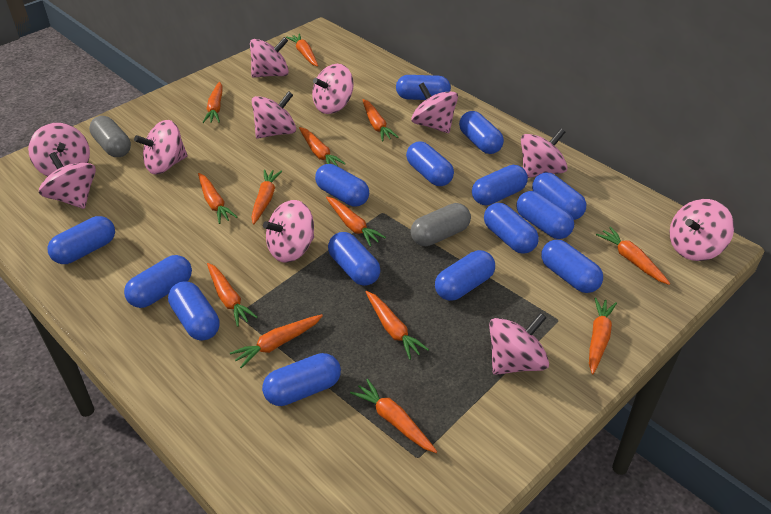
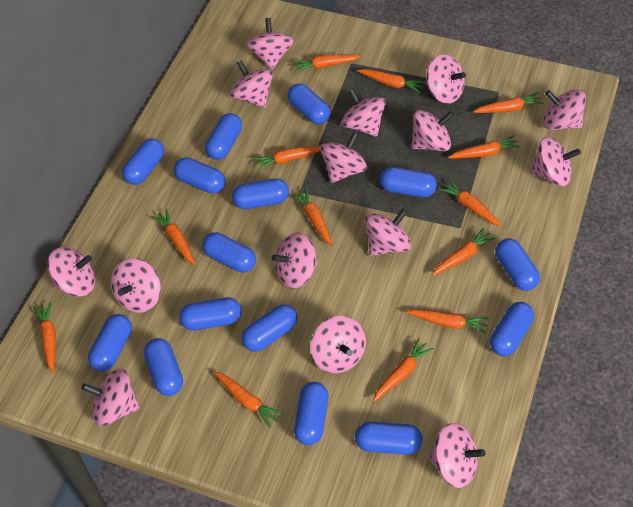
grey capsule: 2 -> 0
pink spinning top: 11 -> 15

